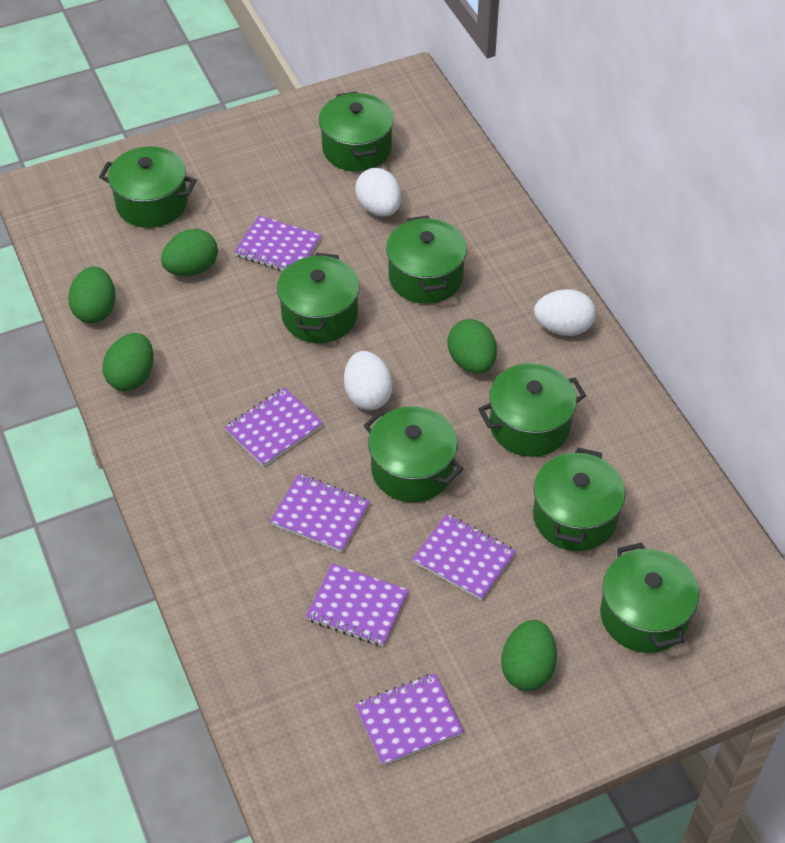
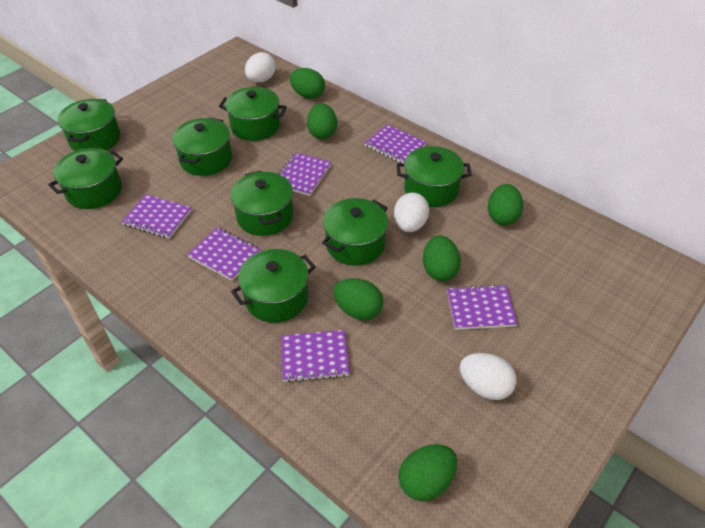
green egg: 5 -> 6

